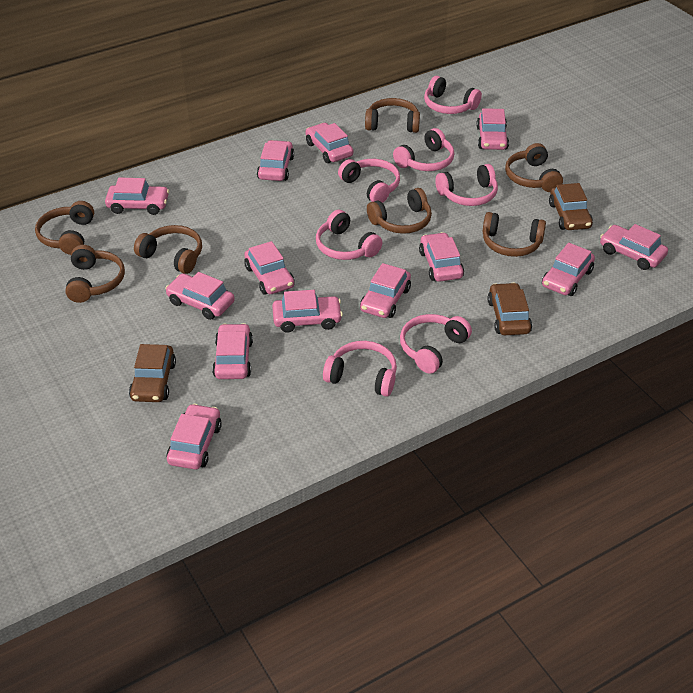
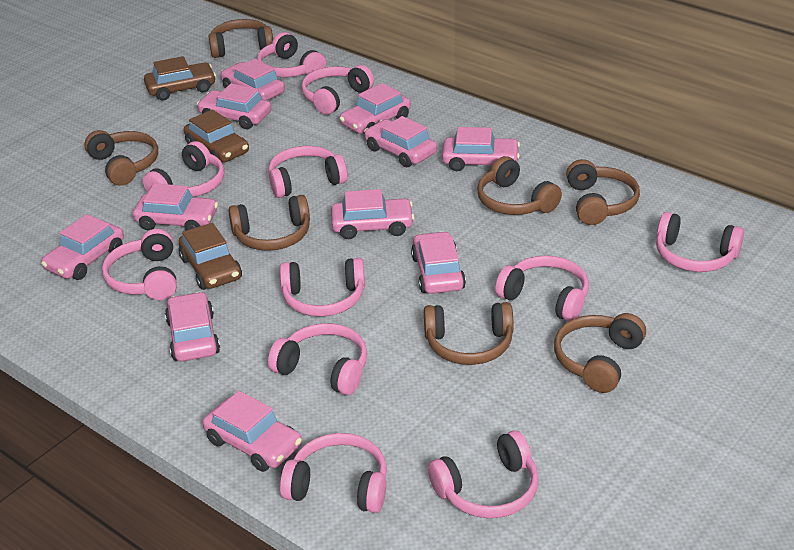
pink car: 13 -> 11
pink headphones: 7 -> 11

